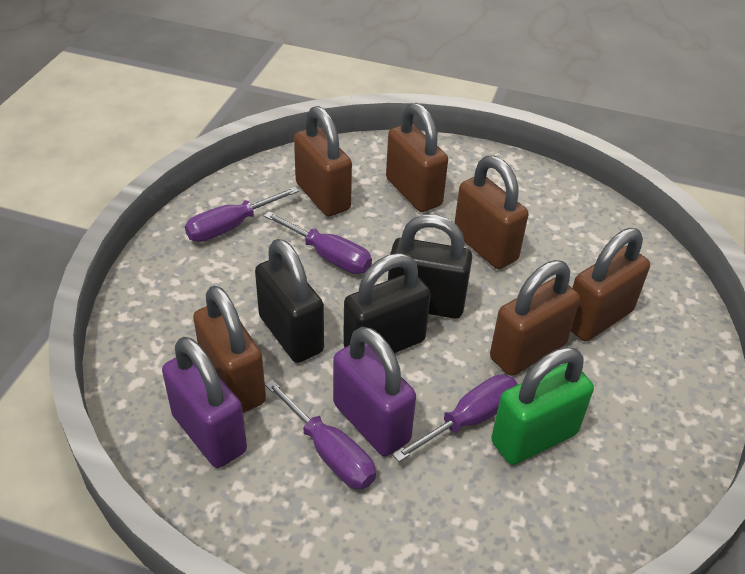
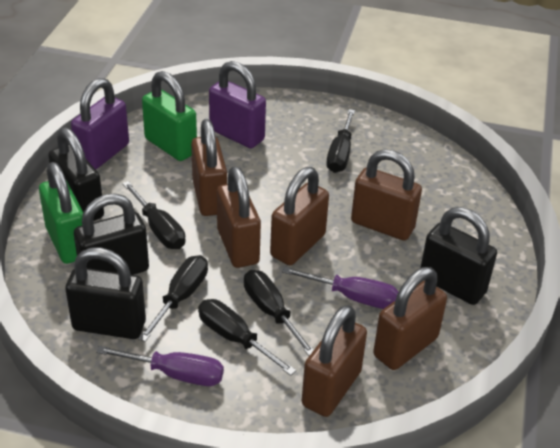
black padlock: 3 -> 4
black screwdriver: 0 -> 5
green padlock: 1 -> 2
purple screwdriver: 4 -> 2

